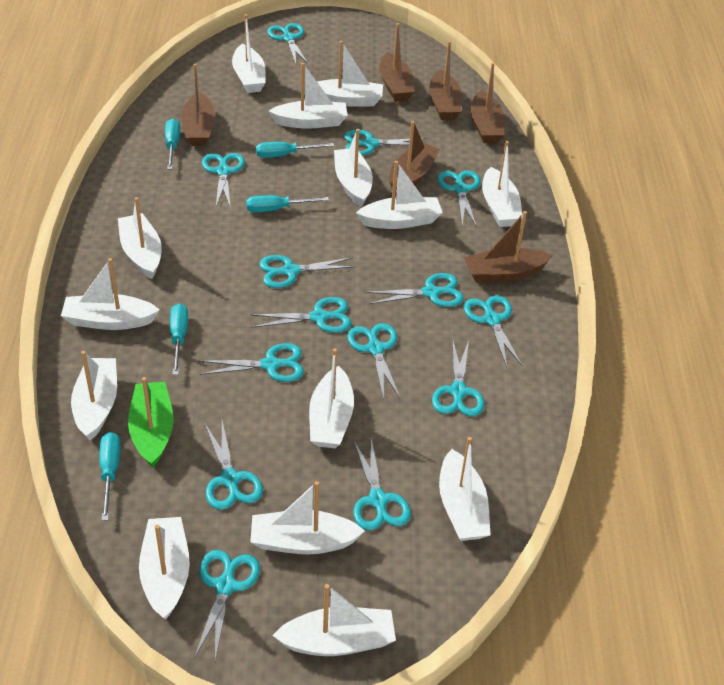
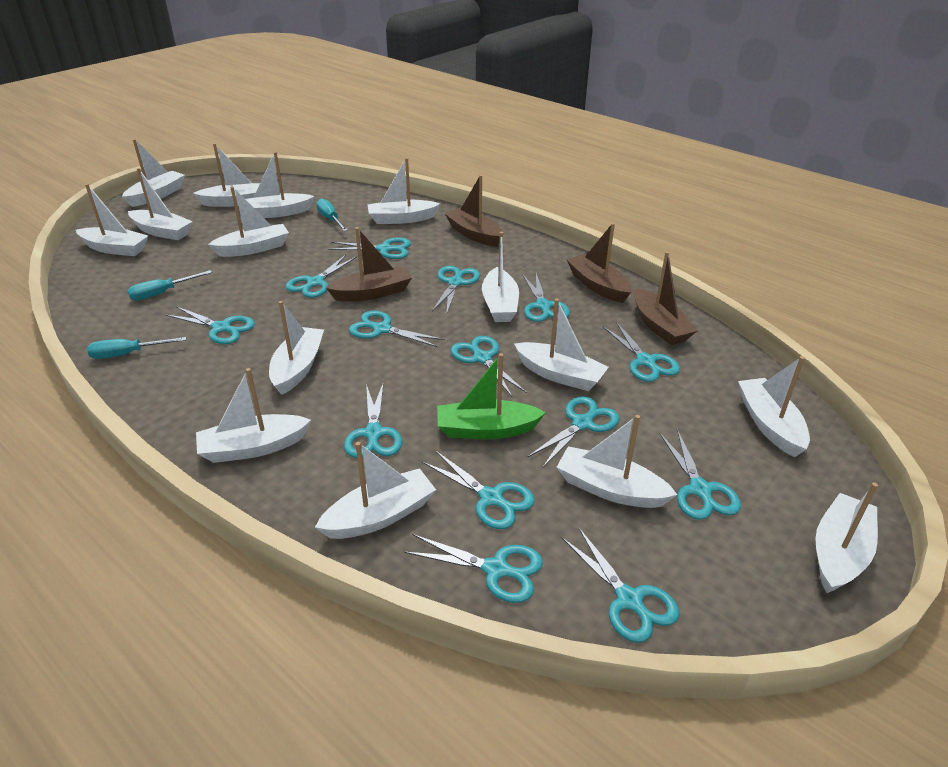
brown boat: 6 -> 4
turquoise screwdriver: 5 -> 3
white boat: 14 -> 15

